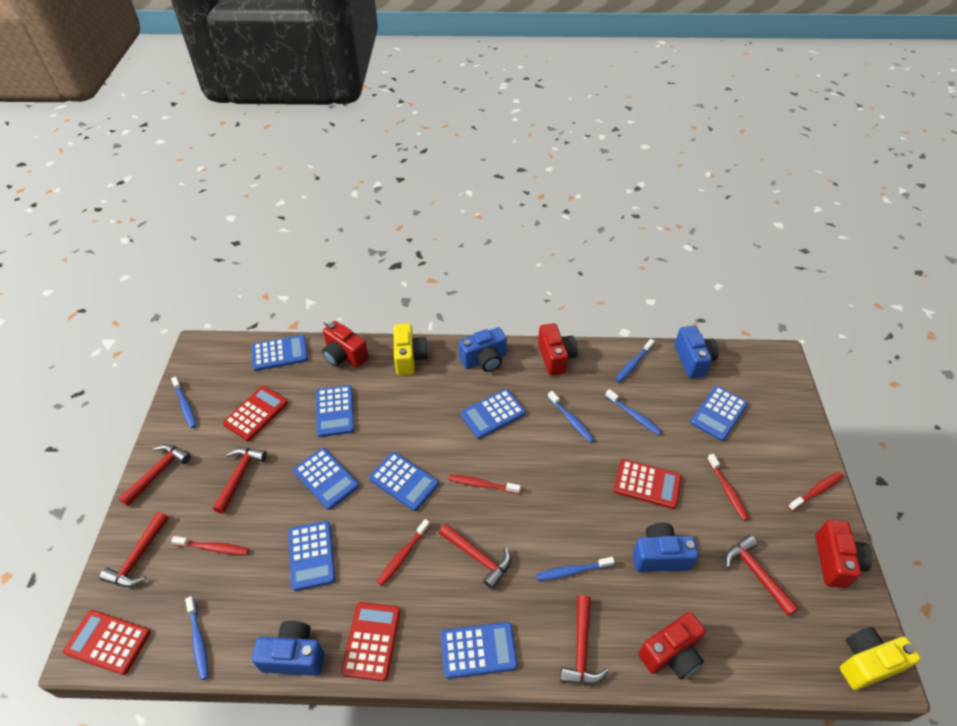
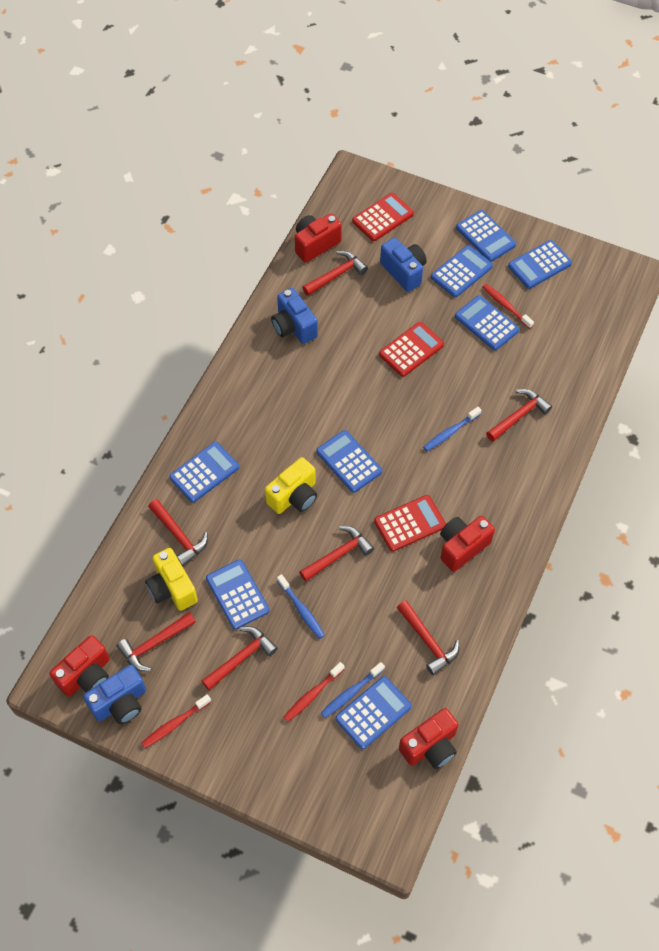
blue camera: 4 -> 3
blue toothbrush: 6 -> 3
red calculator: 4 -> 3
red hammer: 6 -> 7
red toothbrush: 5 -> 3

